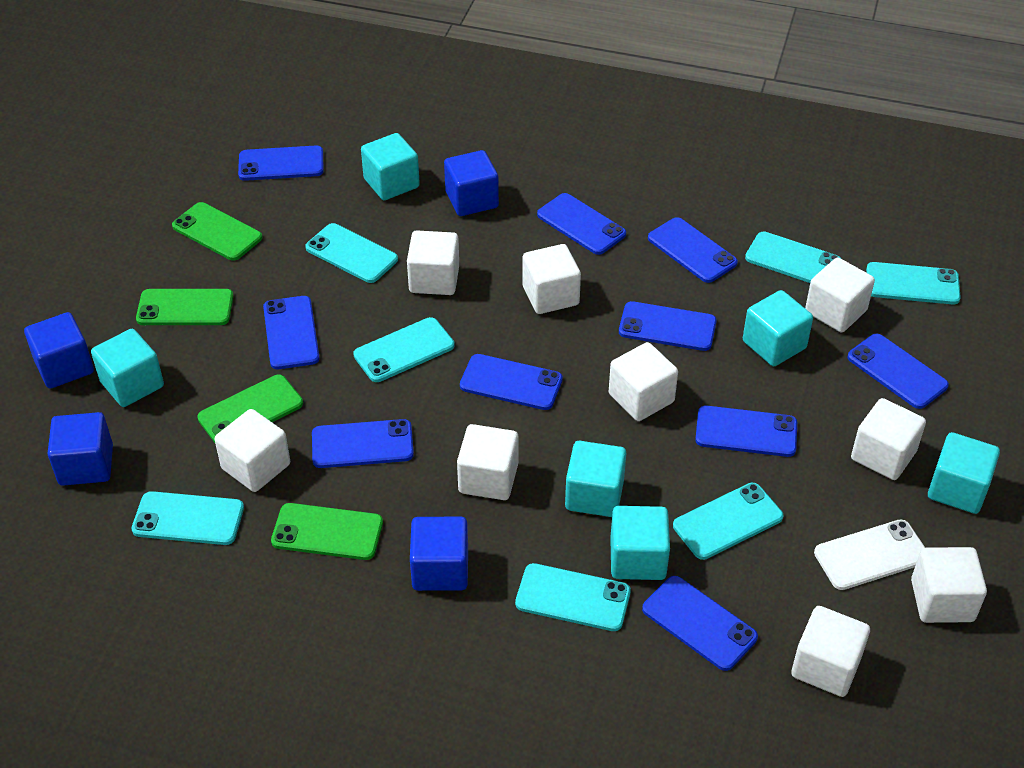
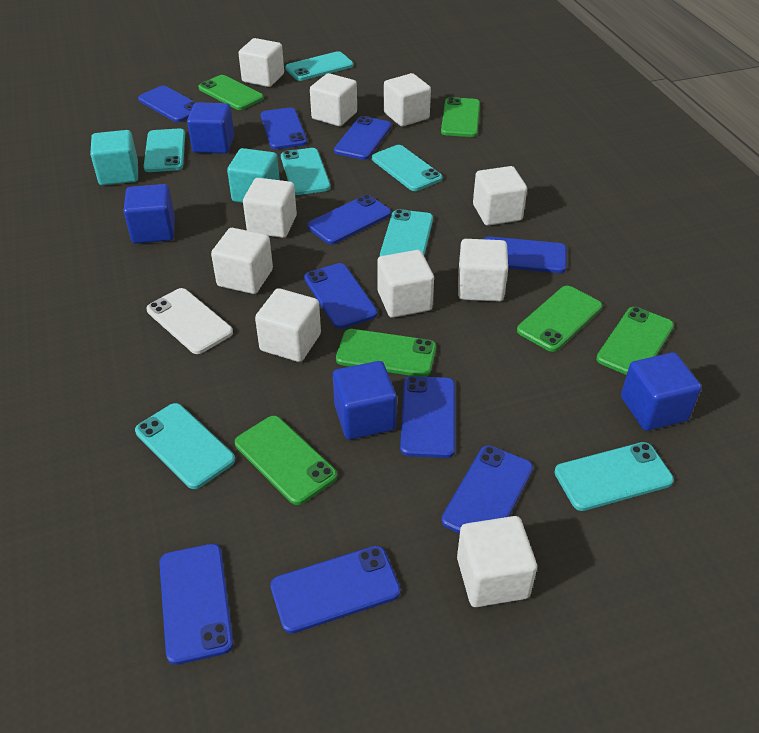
green phone: 4 -> 6
turquoise cube: 6 -> 2
white cube: 9 -> 10

